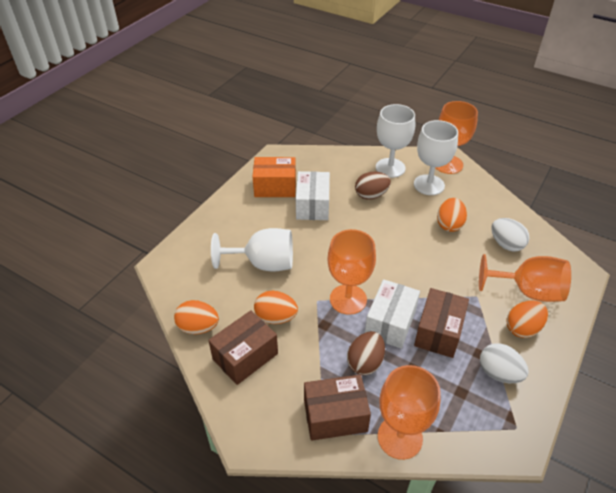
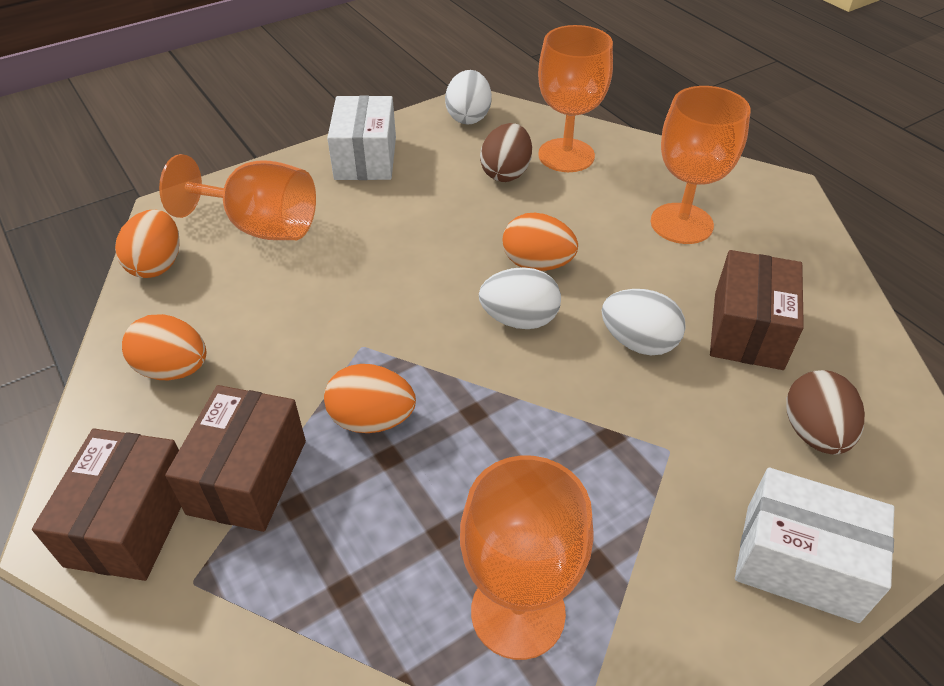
orange box: 1 -> 0
white egg: 2 -> 3
white goblet: 3 -> 0

